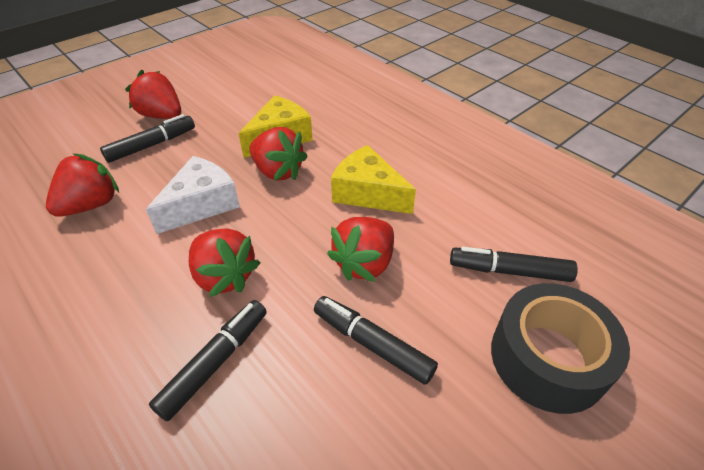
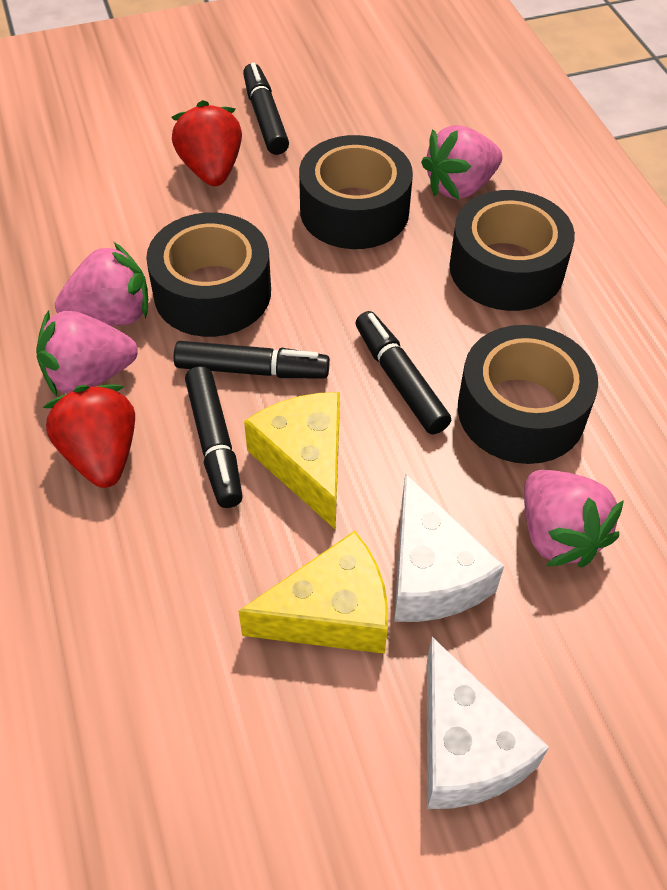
black tape: 1 -> 4
pink strawberry: 0 -> 4
red strawberry: 5 -> 2
white cheese: 1 -> 2

